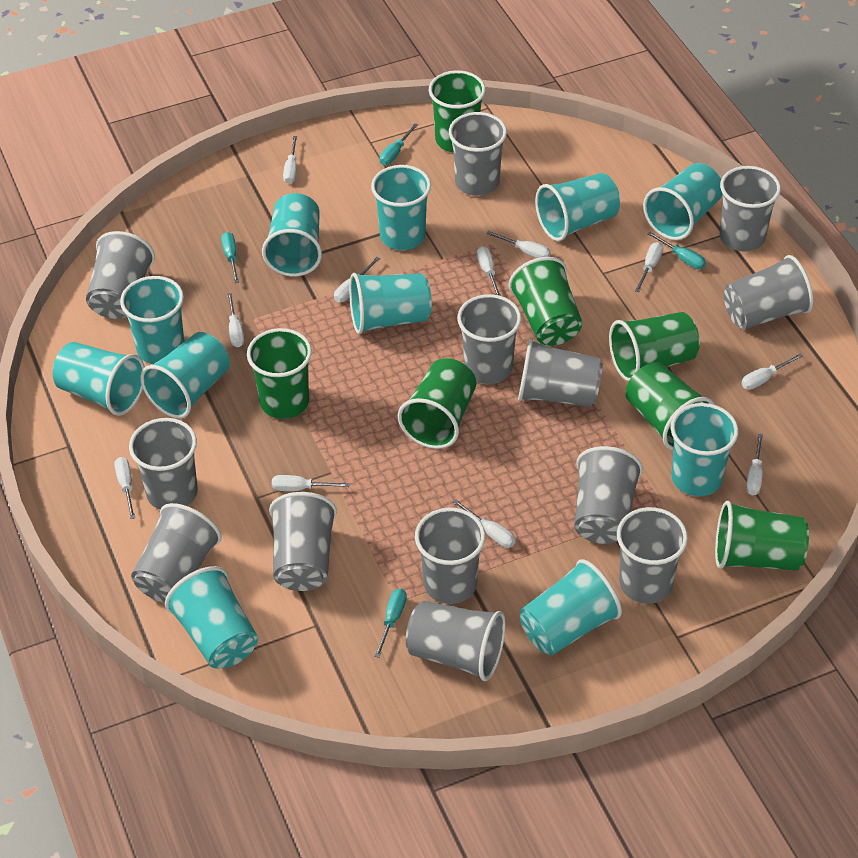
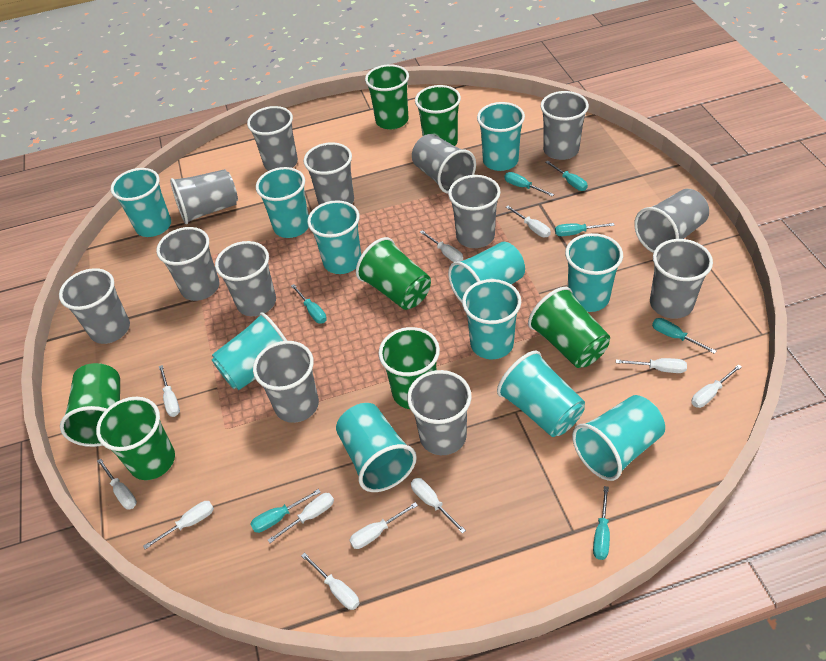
turquoise screwdriver: 4 -> 7

